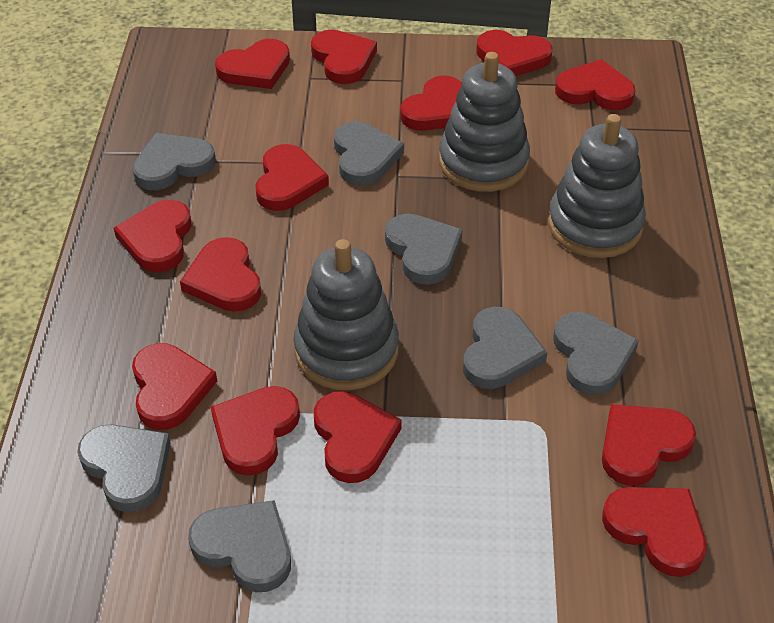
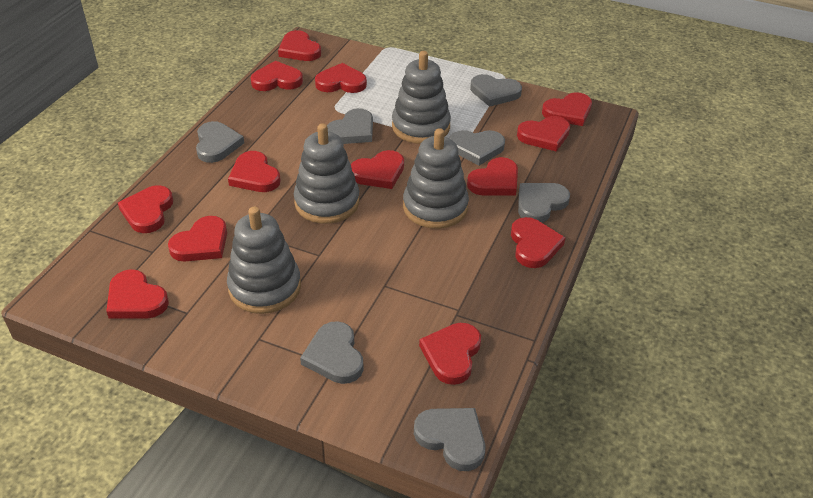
grey stacking toy: 3 -> 4

